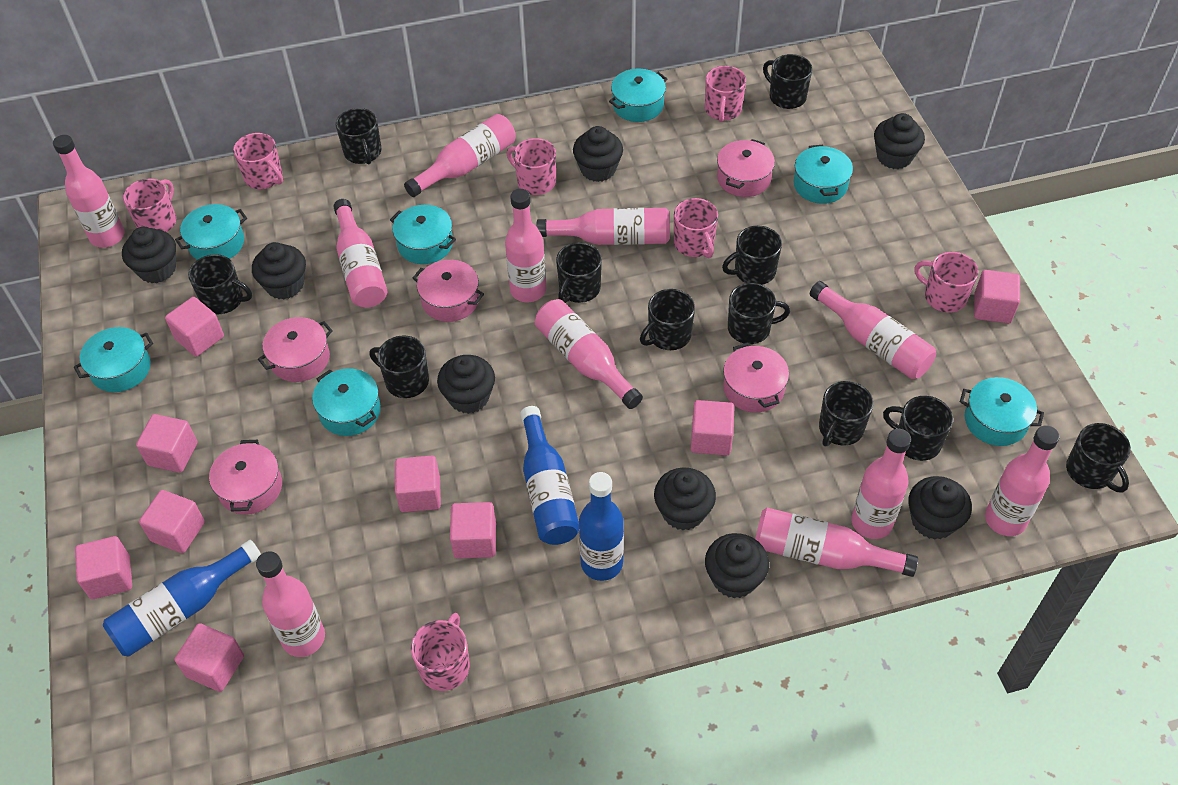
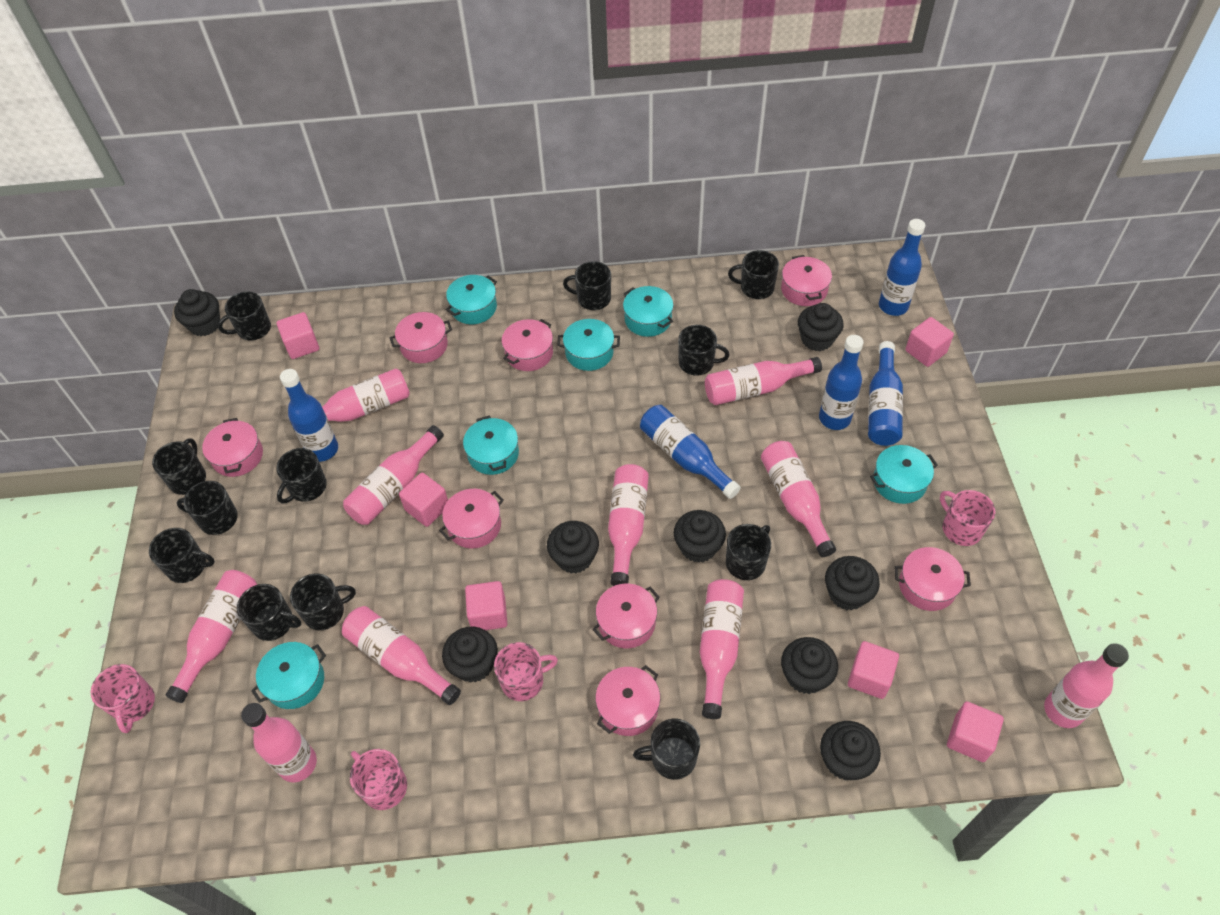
black mug: 11 -> 12
blue bottle: 3 -> 5
pink bottle: 11 -> 10
pink cube: 9 -> 6
pink mug: 7 -> 4
pink pot: 5 -> 8
turquoise pot: 7 -> 6

